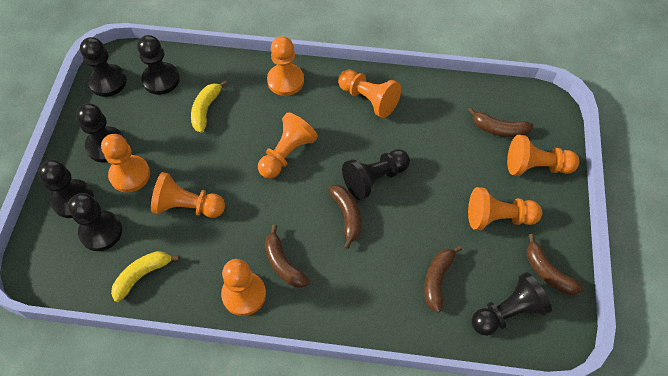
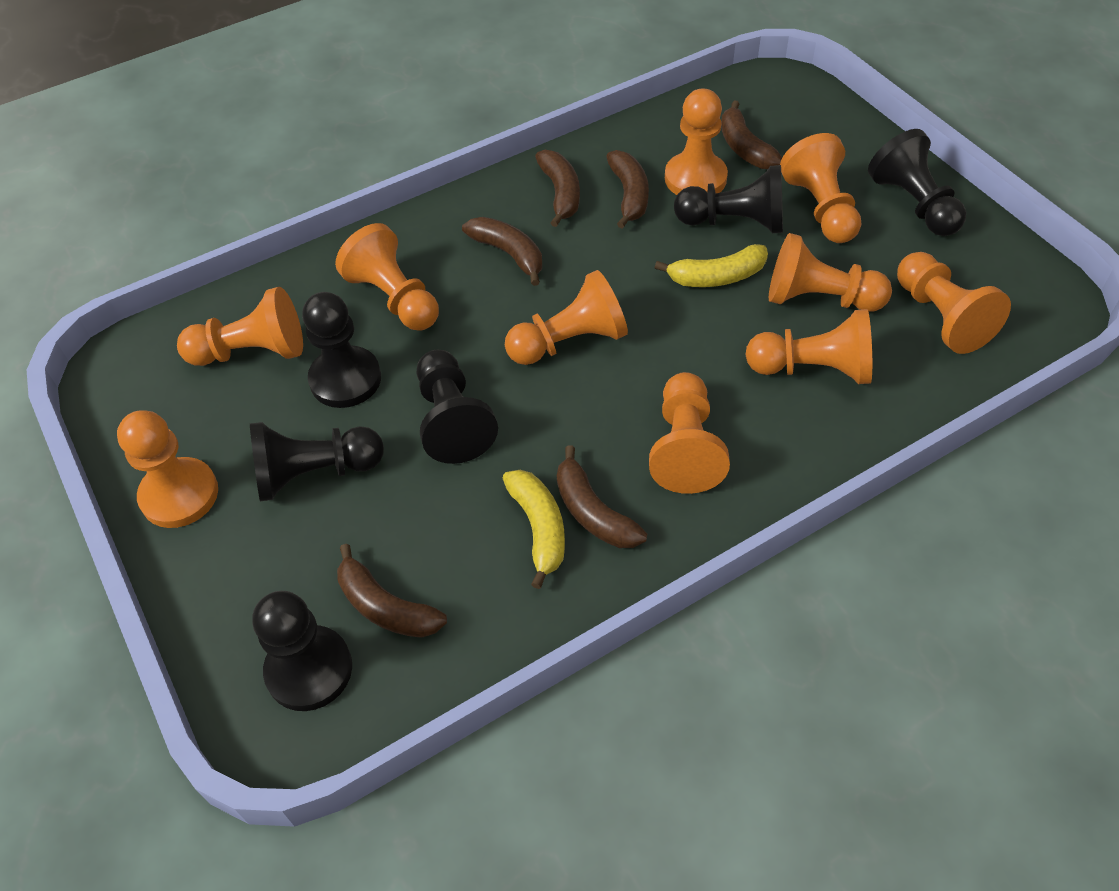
black pawn: 7 -> 6
brown banana: 5 -> 6
orange pawn: 8 -> 10

